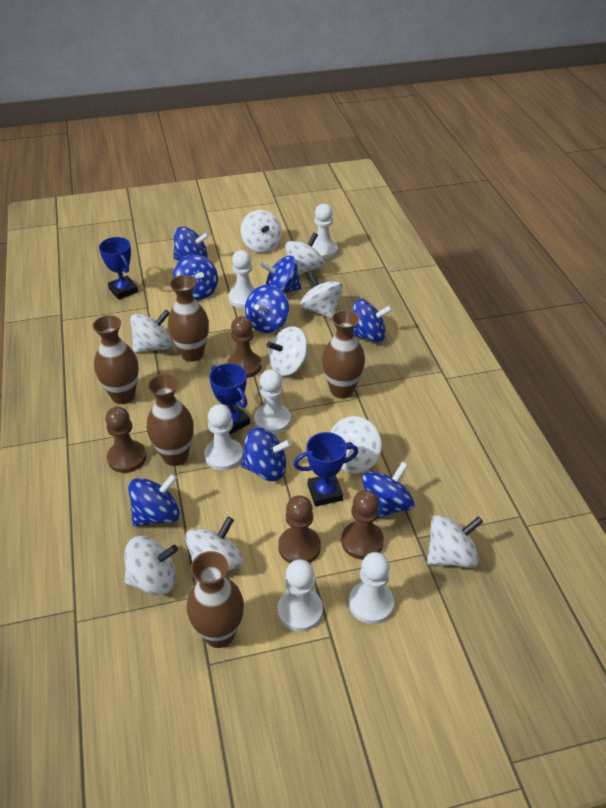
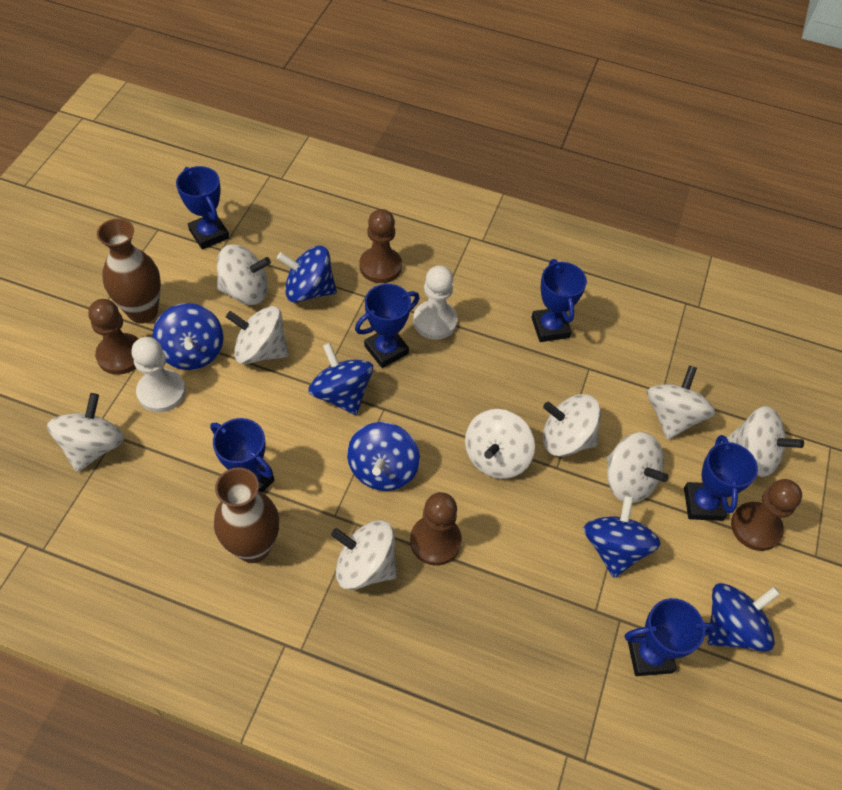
blue spinning top: 8 -> 6
blue trophy: 3 -> 6
brown vase: 5 -> 2
white pawn: 6 -> 2

